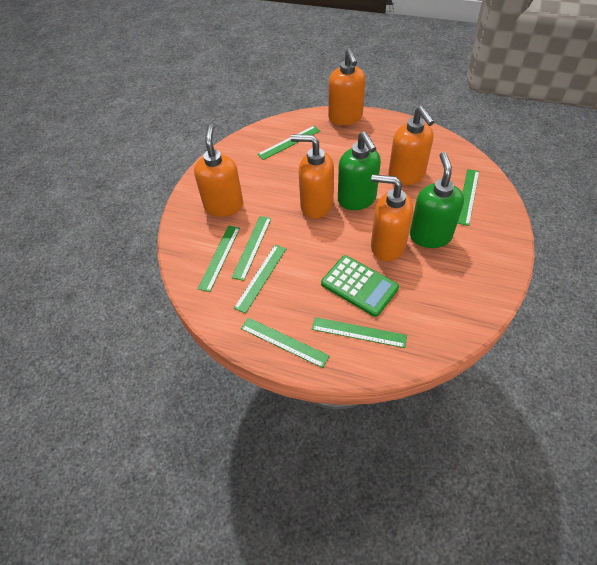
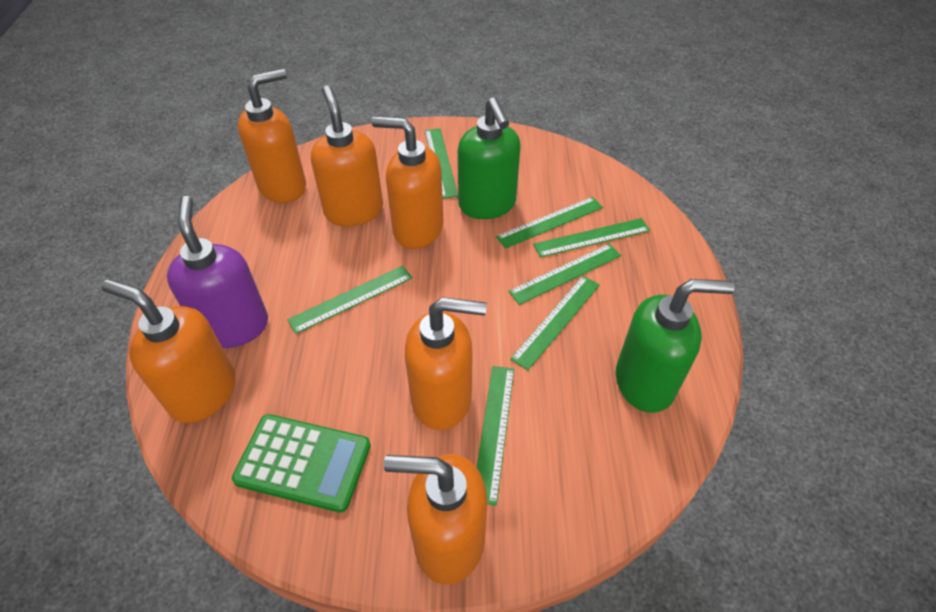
orange soap dispenser: 5 -> 6
purple soap dispenser: 0 -> 1

